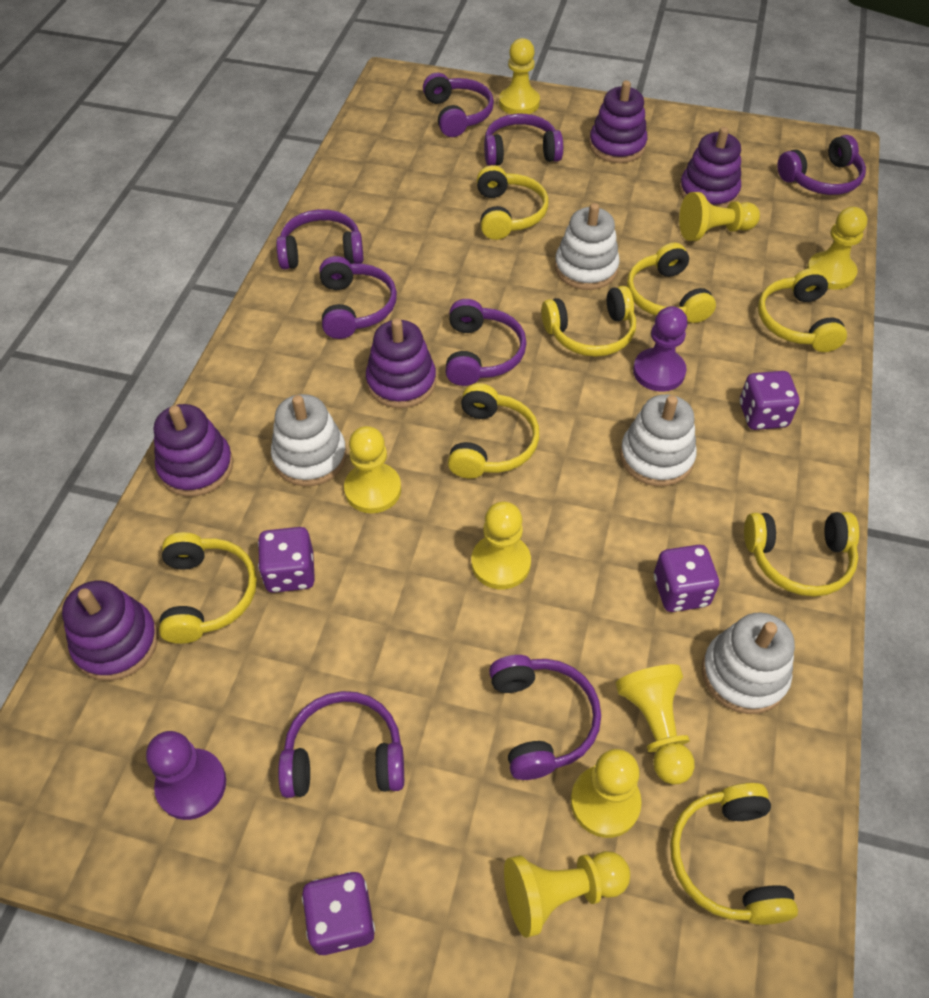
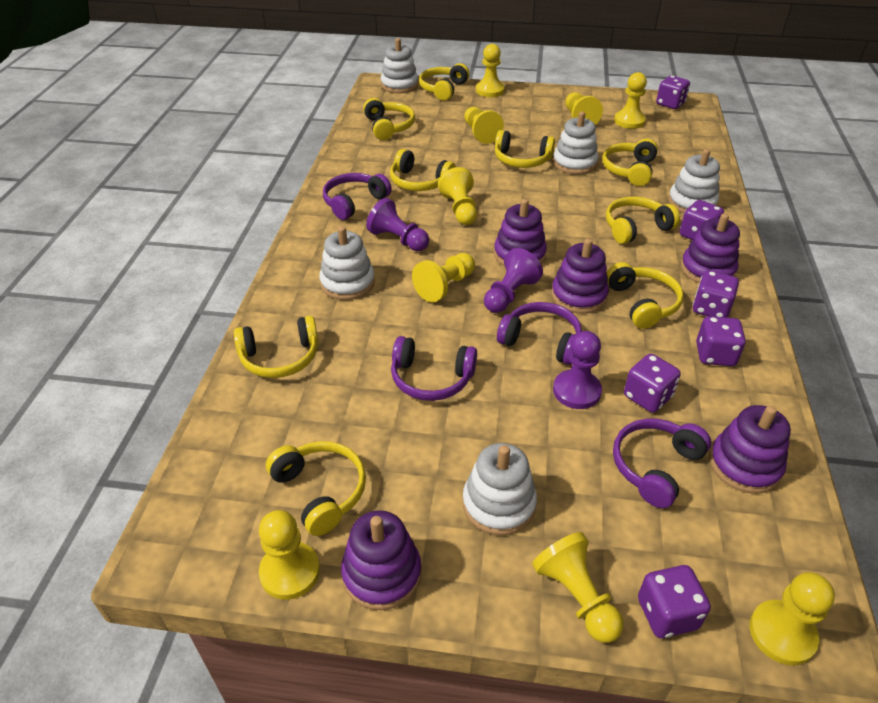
purple dice: 4 -> 6
purple headphones: 8 -> 4
purple pawn: 2 -> 3
white stacking toy: 4 -> 5
yellow headphones: 8 -> 9
yellow pawn: 8 -> 9

